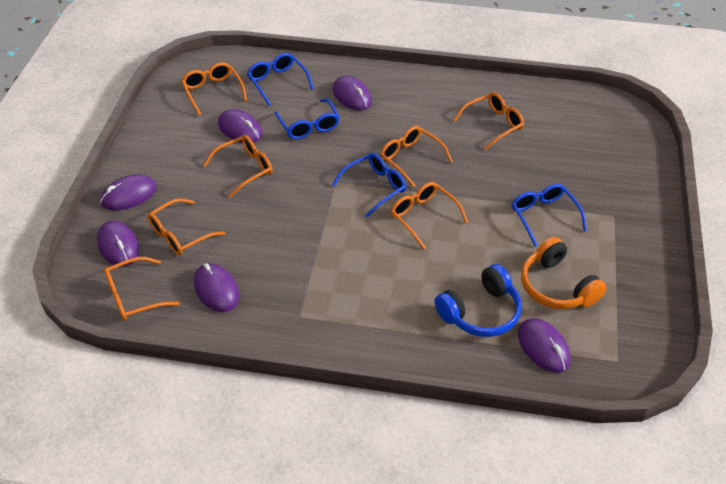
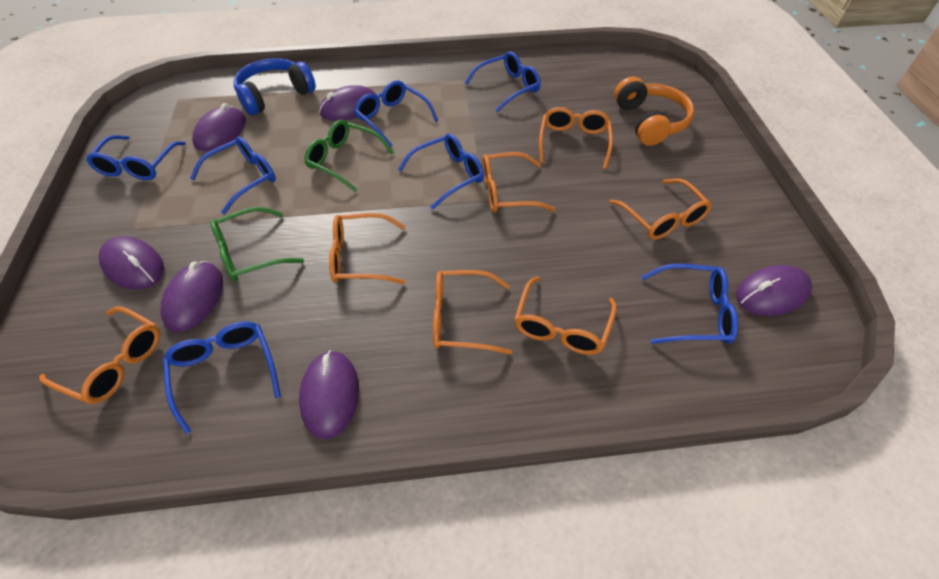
blue glasses: 4 -> 7
green glasses: 0 -> 2

